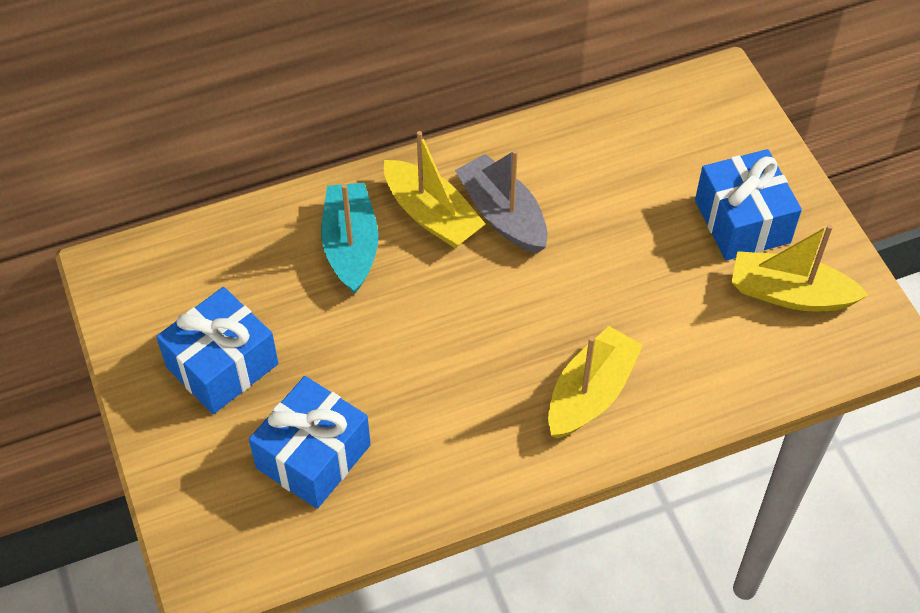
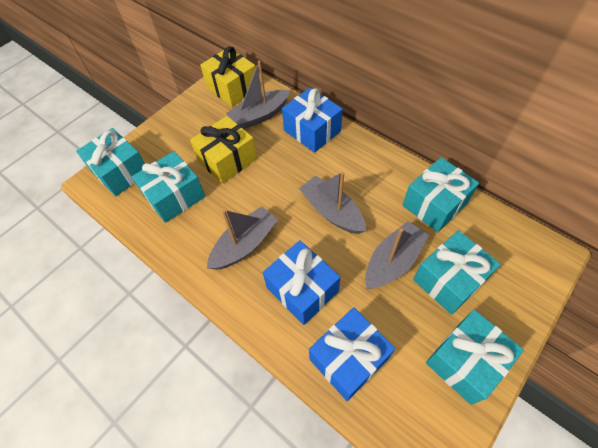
grey boat: 1 -> 4
turquoise boat: 1 -> 0
turquoise gift: 0 -> 5
yellow boat: 3 -> 0
yellow gift: 0 -> 2

